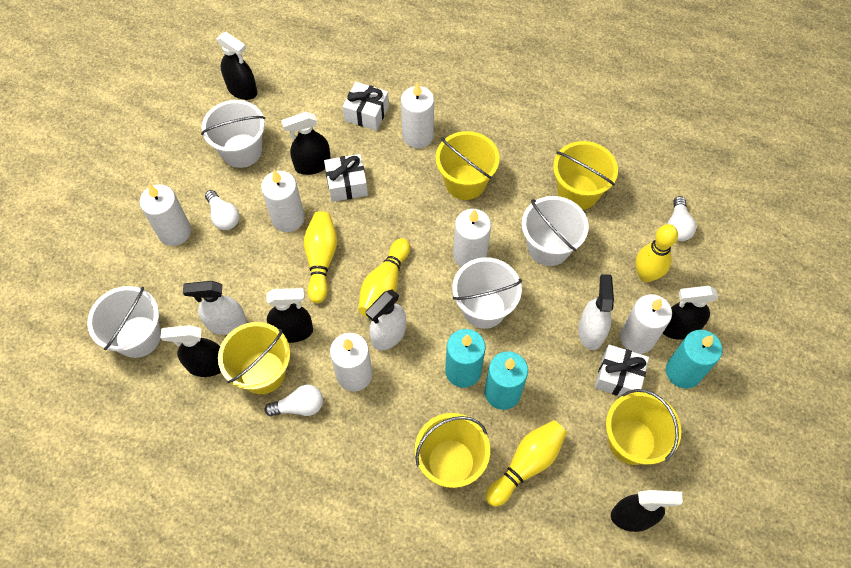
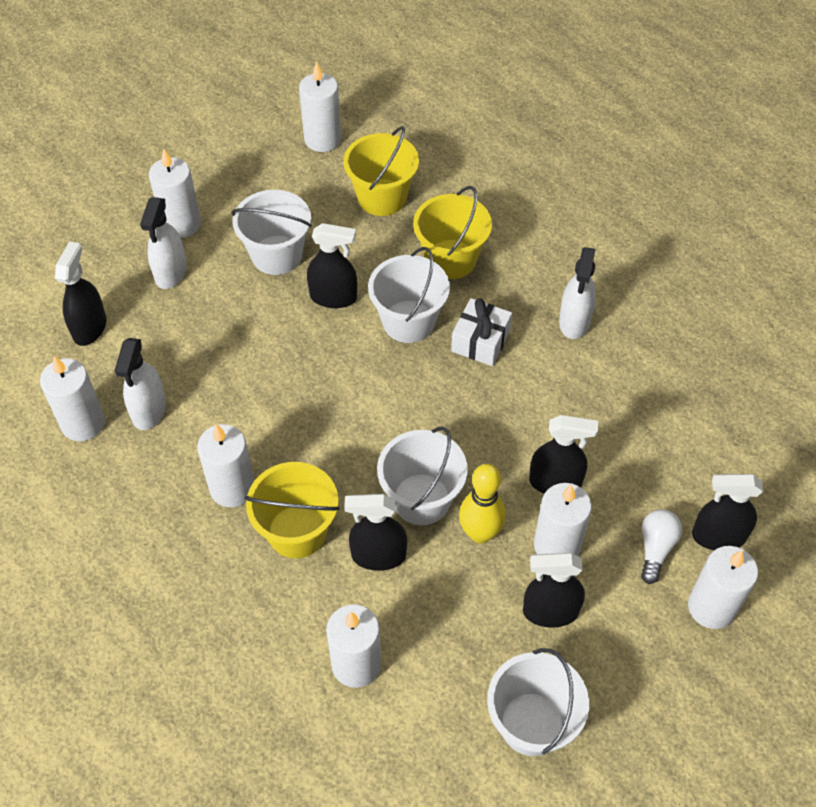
turquoise candle: 3 -> 0
white candle: 6 -> 7
white gift: 3 -> 1
white light bulb: 3 -> 1
yellow bowling pin: 4 -> 1
yellow bucket: 5 -> 3

